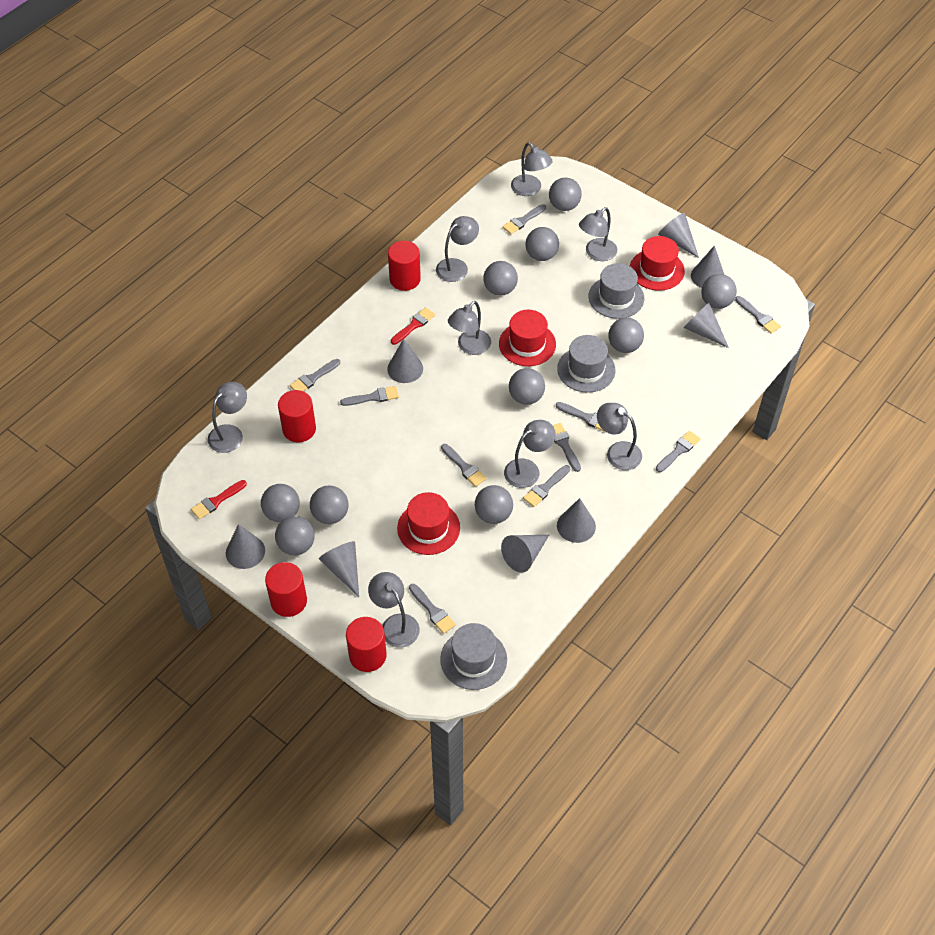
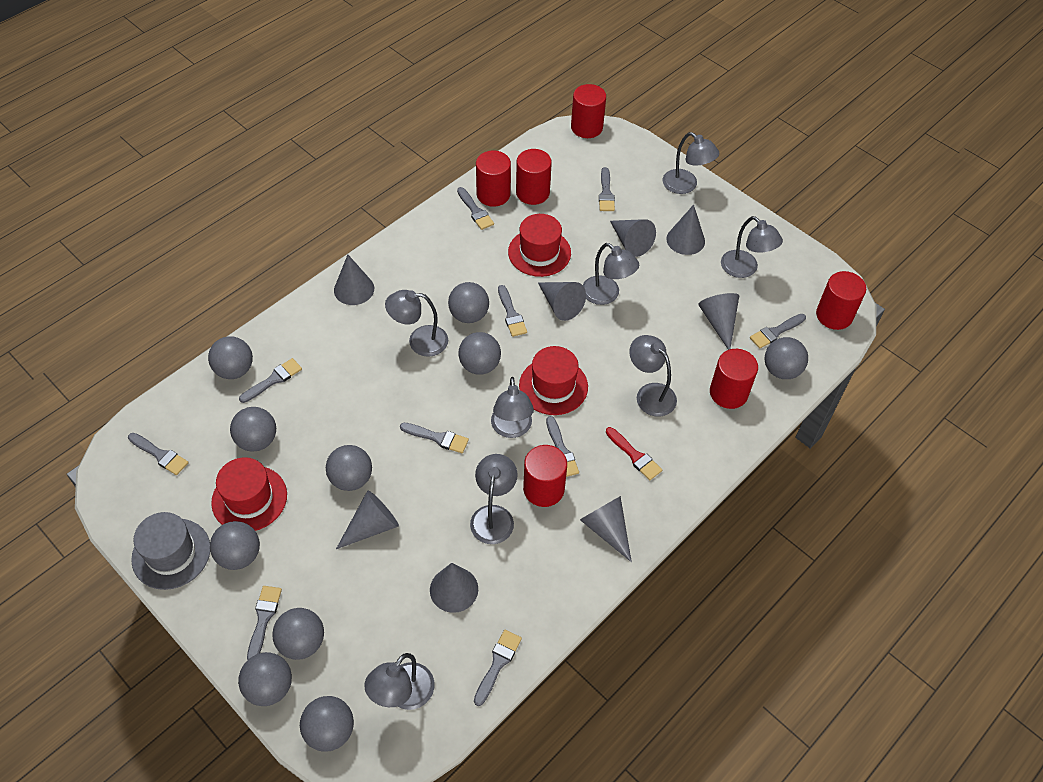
grey hat: 3 -> 1
red brush: 2 -> 1
red cylinder: 4 -> 6

